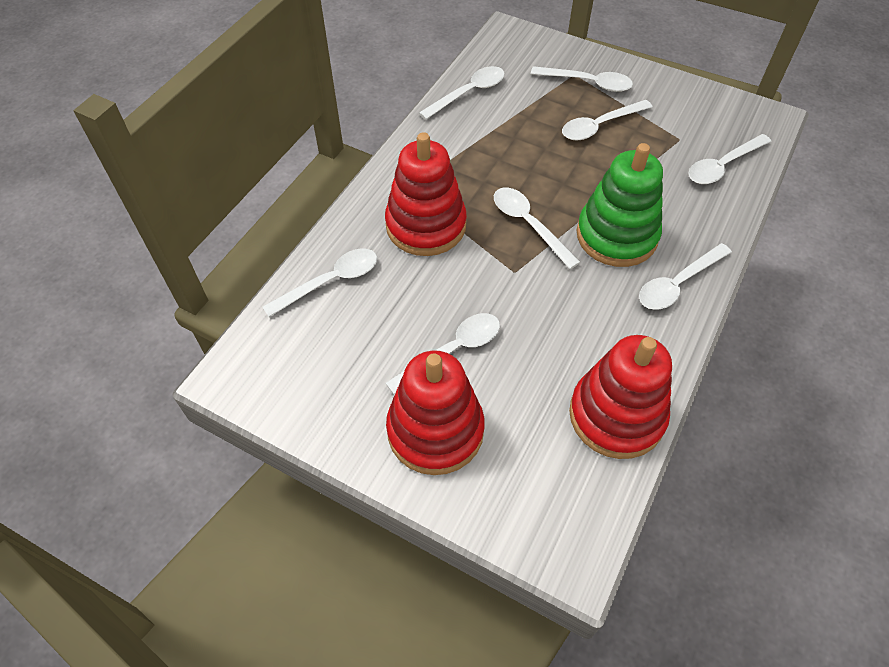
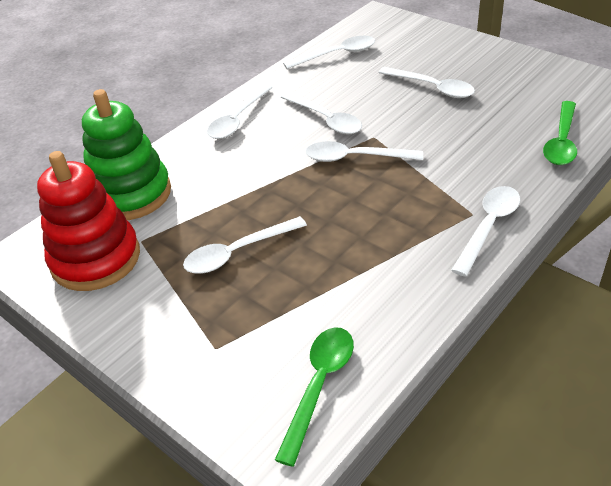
green spoon: 0 -> 2
red stacking toy: 3 -> 1
white spoon: 8 -> 7

